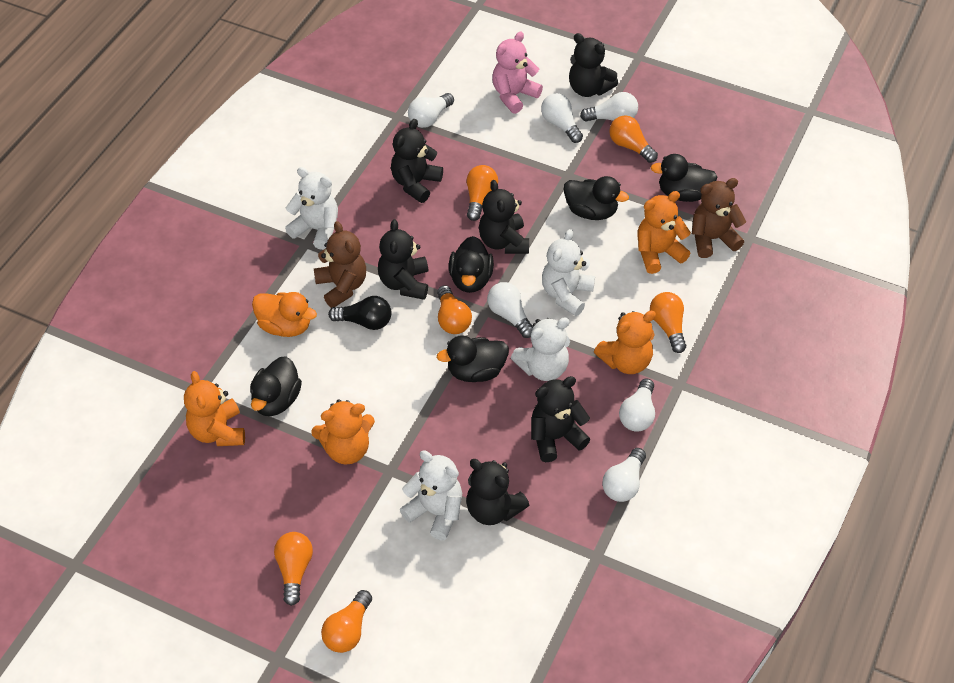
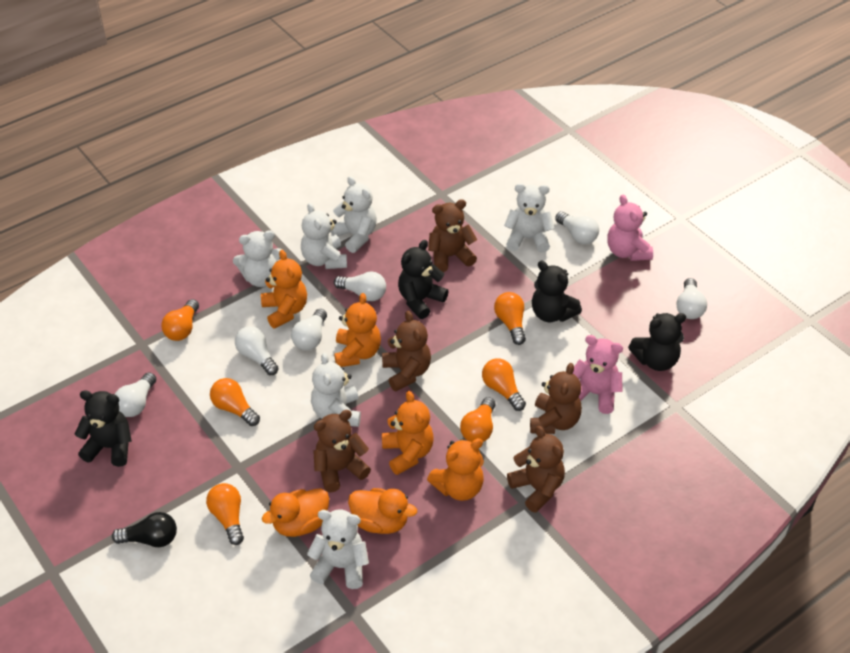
black duck: 5 -> 0
black teddy bear: 6 -> 4
brown teddy bear: 2 -> 5
orange duck: 1 -> 2
pink teddy bear: 1 -> 2
white teddy bear: 4 -> 6

